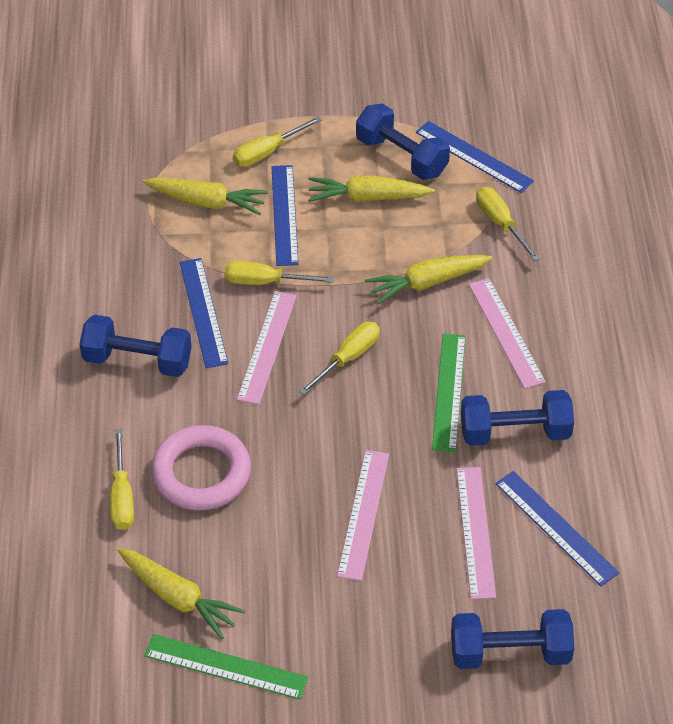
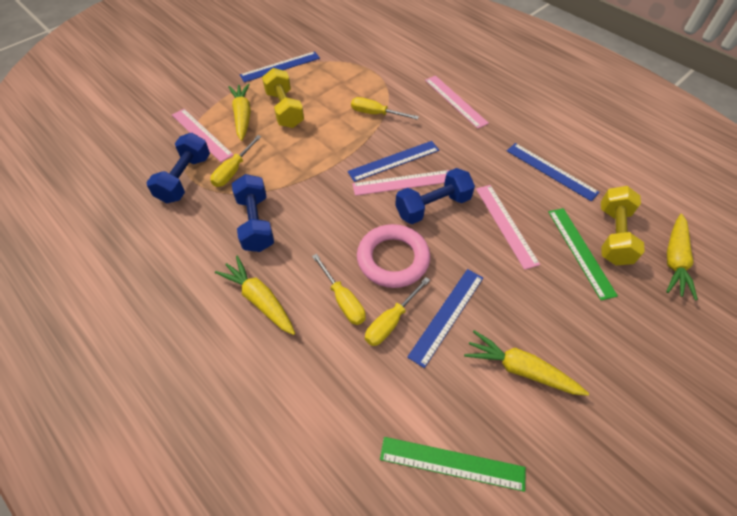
blue dumbbell: 4 -> 3
yellow dumbbell: 0 -> 2
yellow screwdriver: 5 -> 4

